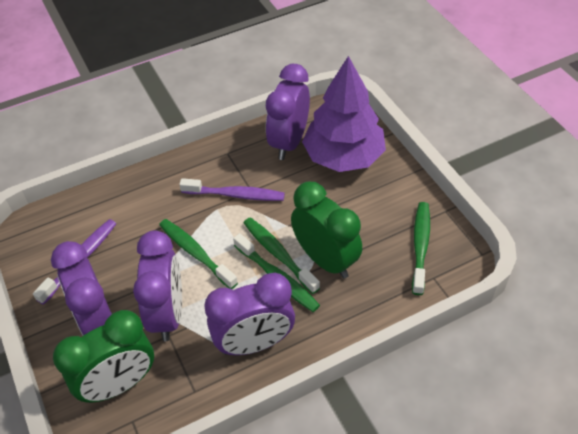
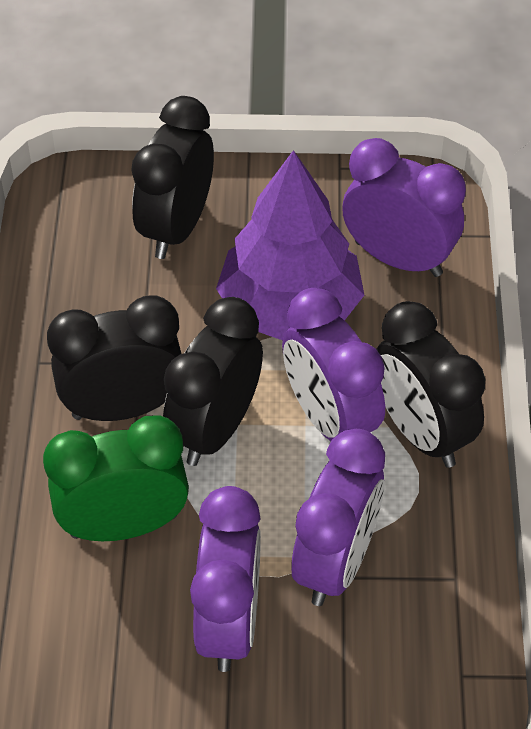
black clock: 0 -> 4
green clock: 2 -> 1
green toothbrush: 4 -> 0
purple toothbrush: 2 -> 0

